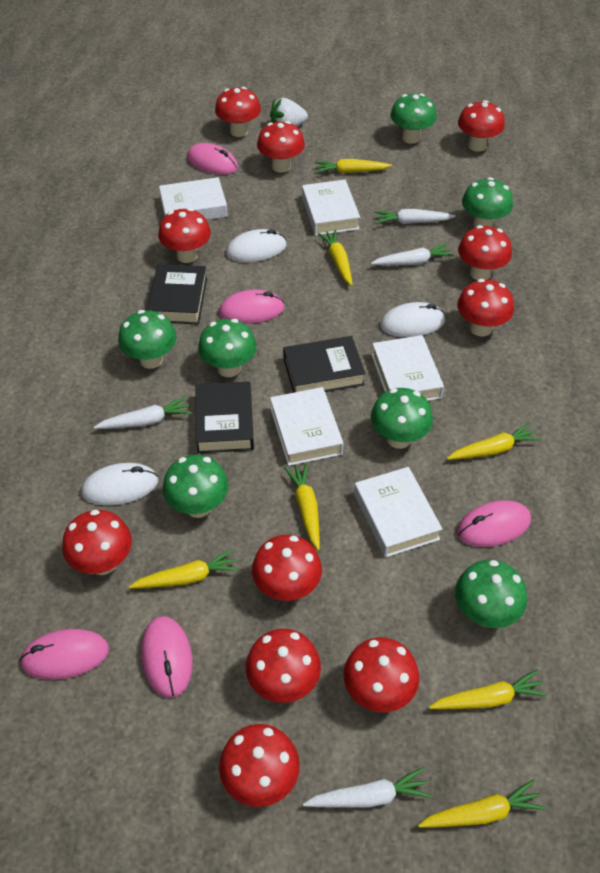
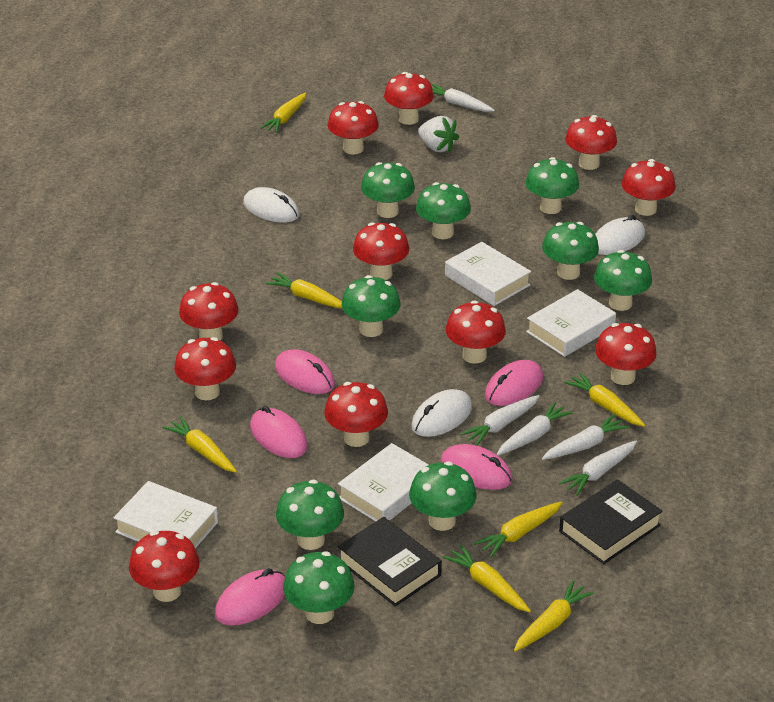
black book: 3 -> 2
green mushroom: 7 -> 9
white book: 5 -> 4
white carrot: 4 -> 5

